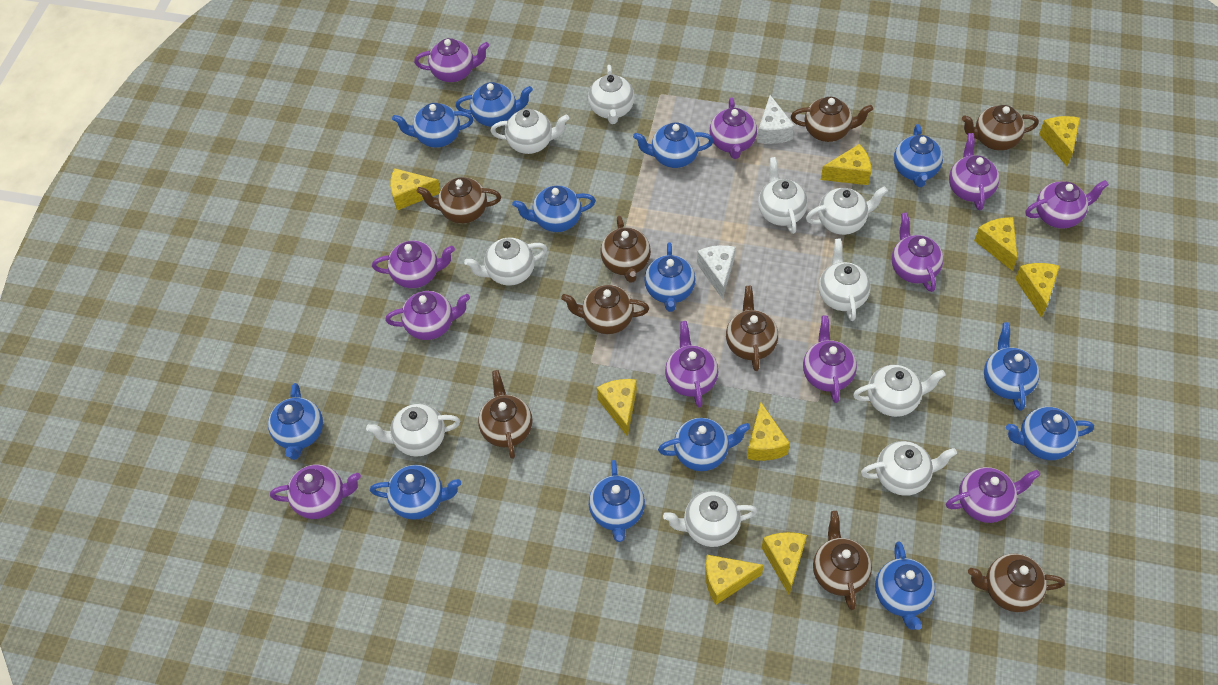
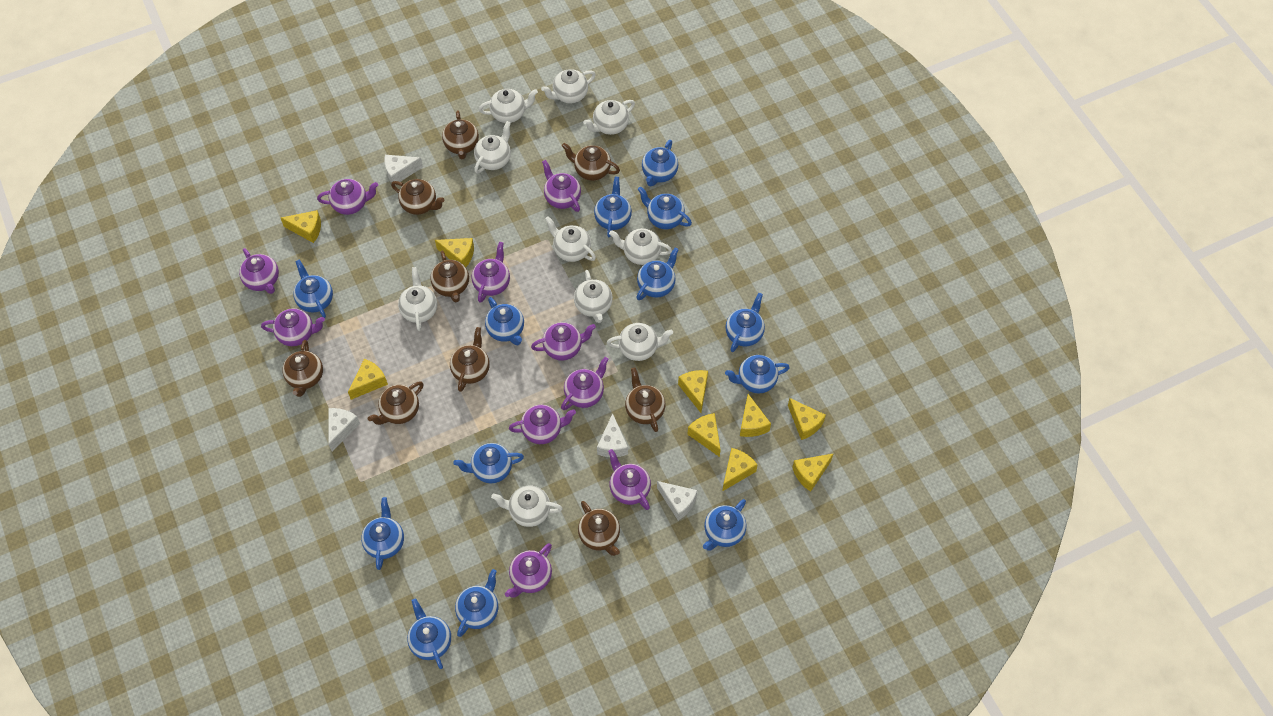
purple teapot: 11 -> 10
white cheese: 2 -> 4

